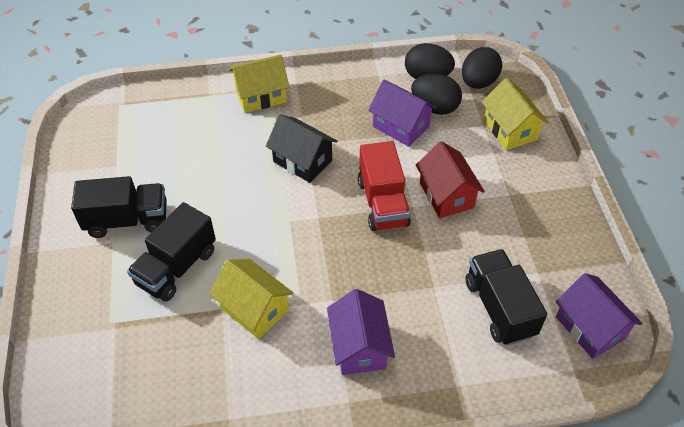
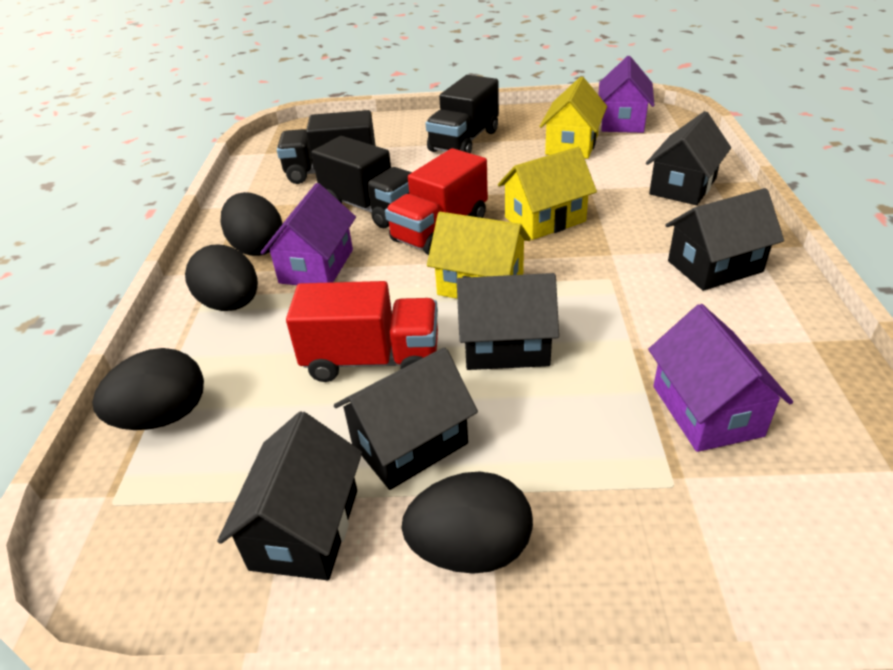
black egg: 3 -> 4
black house: 1 -> 5
red house: 1 -> 0
red truck: 1 -> 2

